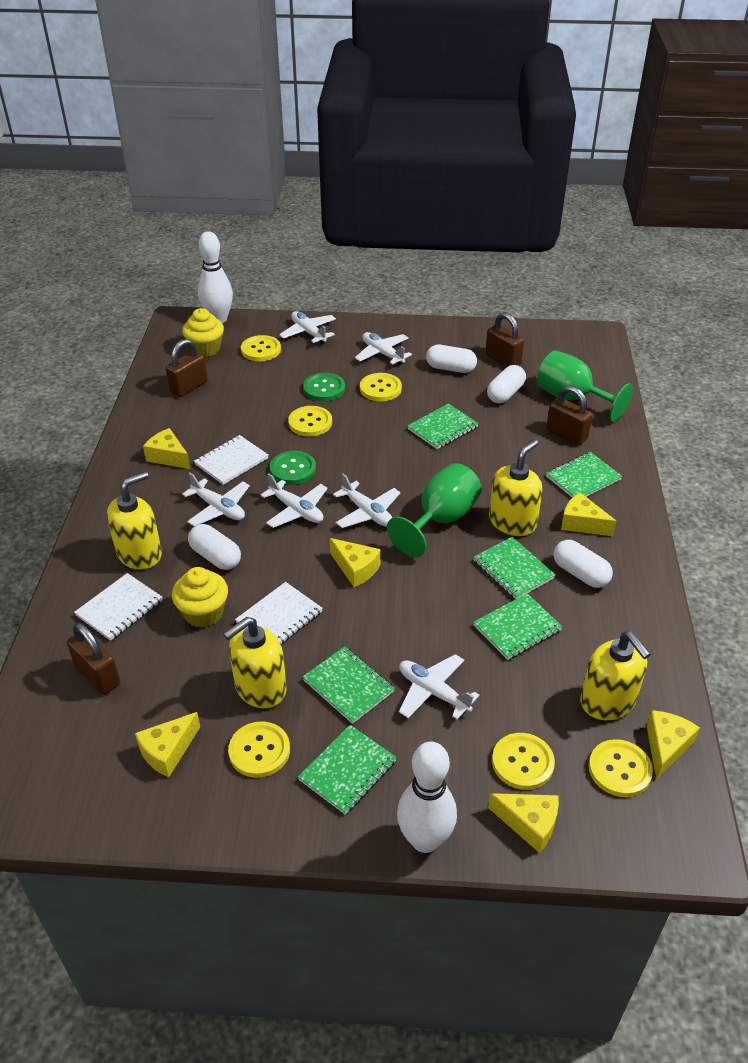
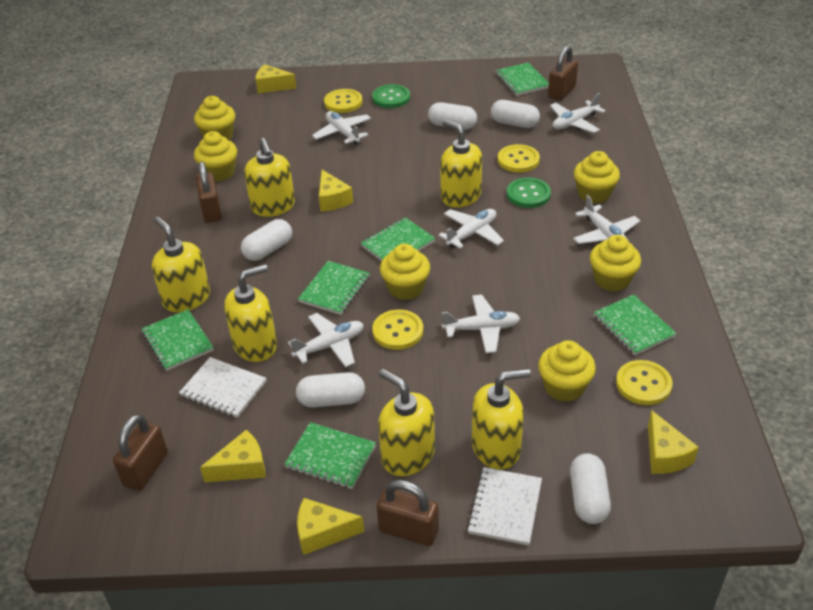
green goblet: 2 -> 0
white bowling pin: 2 -> 0
white capsule: 4 -> 5
white notebook: 3 -> 2
yellow button: 6 -> 4
yellow cheese: 6 -> 5
yellow cupcake: 2 -> 6
yellow soap dispenser: 4 -> 6

